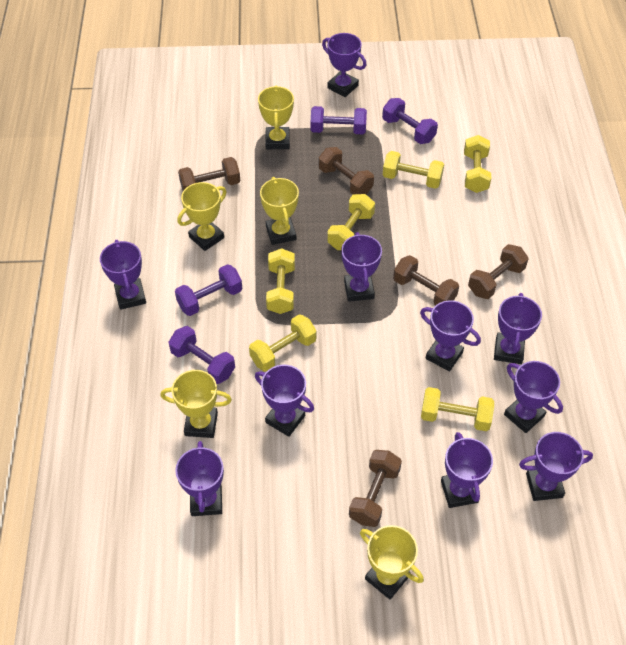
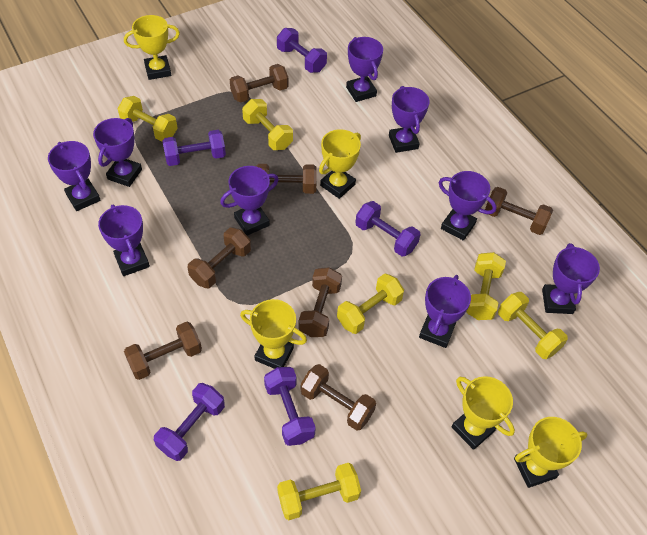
brown dumbbell: 5 -> 7
purple dumbbell: 4 -> 5
purple trophy: 10 -> 9

